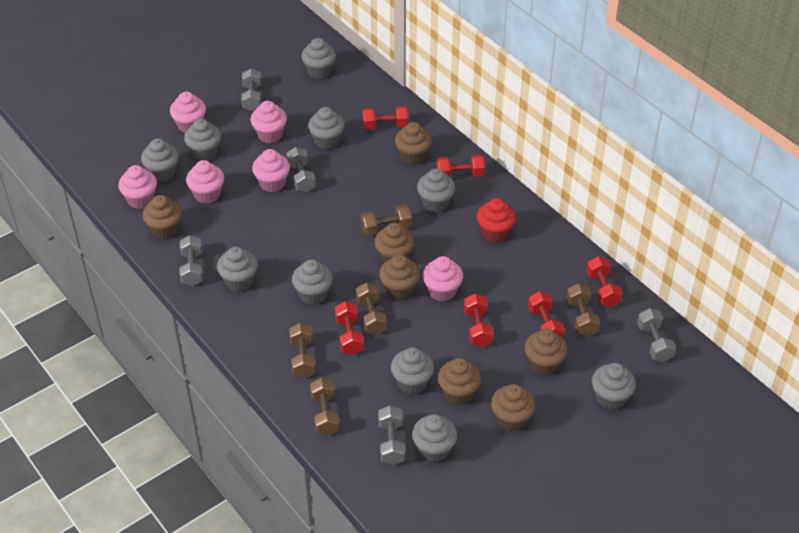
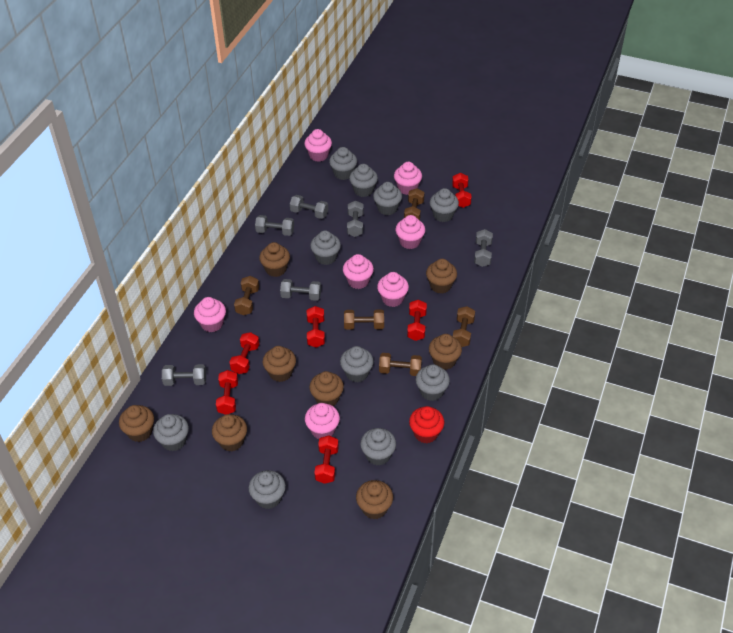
brown cupcake: 7 -> 8
grey dumbbell: 5 -> 6
pink cupcake: 6 -> 7

